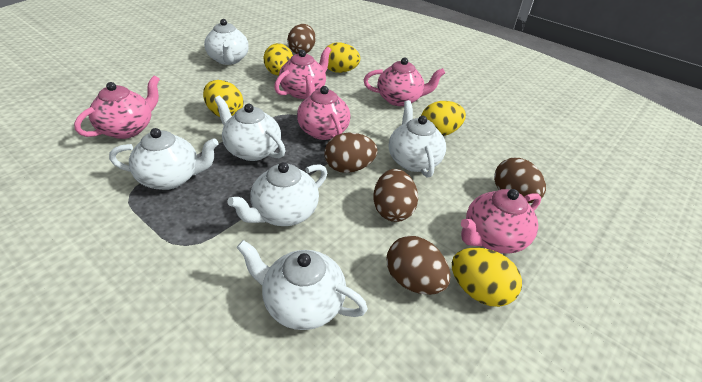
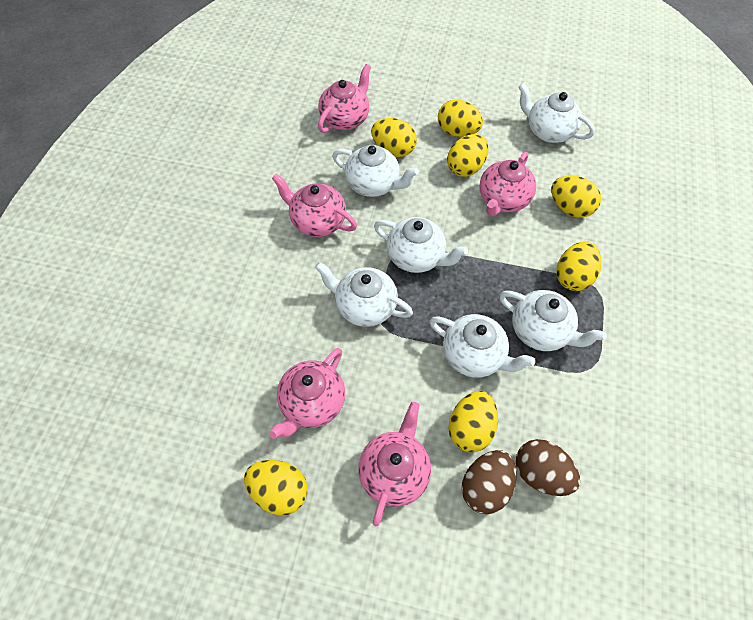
brown egg: 5 -> 2
yellow egg: 5 -> 7

